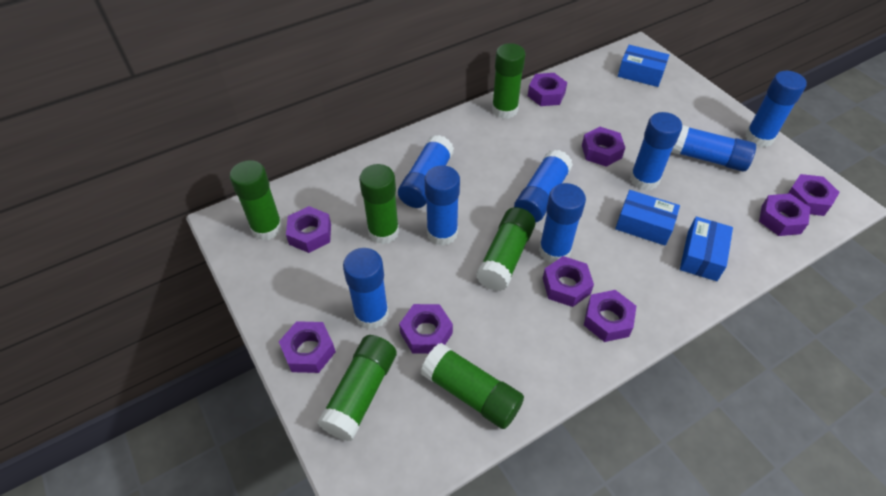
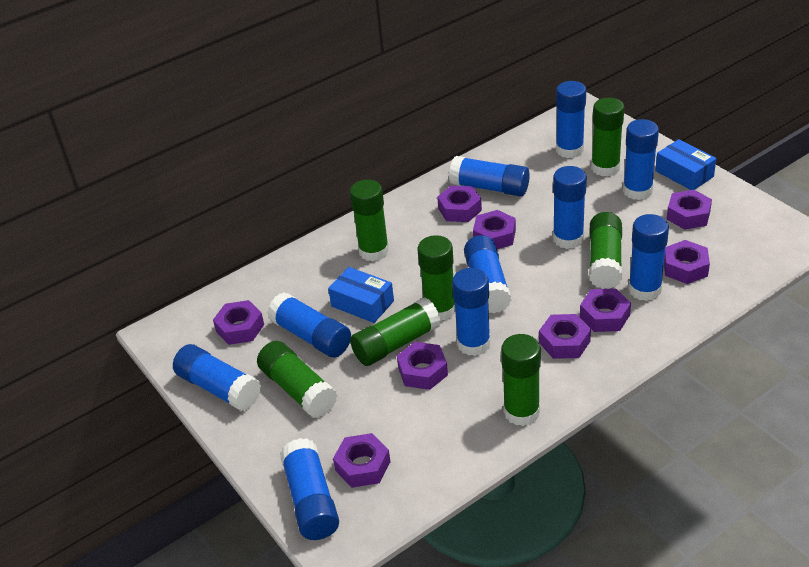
blue box: 3 -> 2
blue glue stick: 8 -> 10
green glue stick: 6 -> 7

